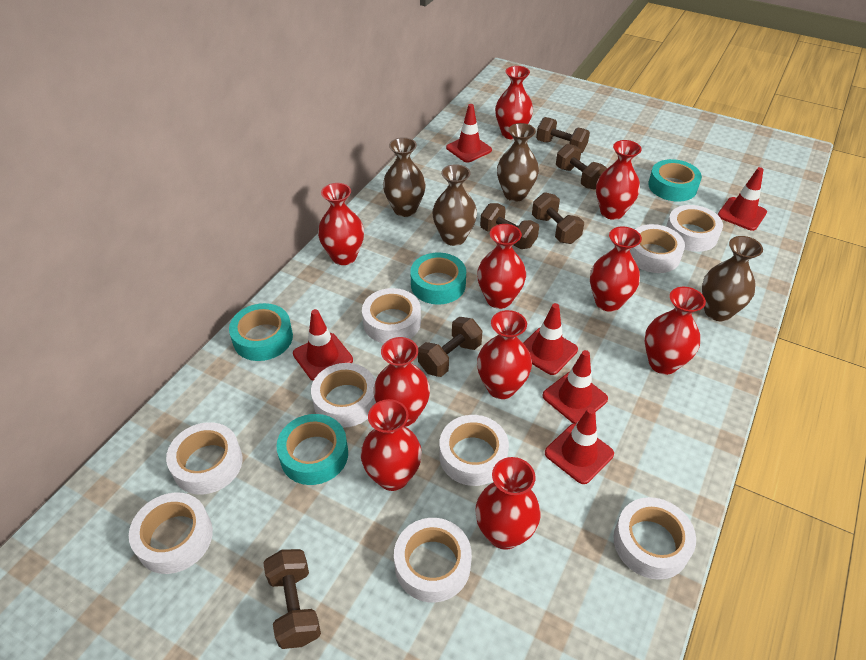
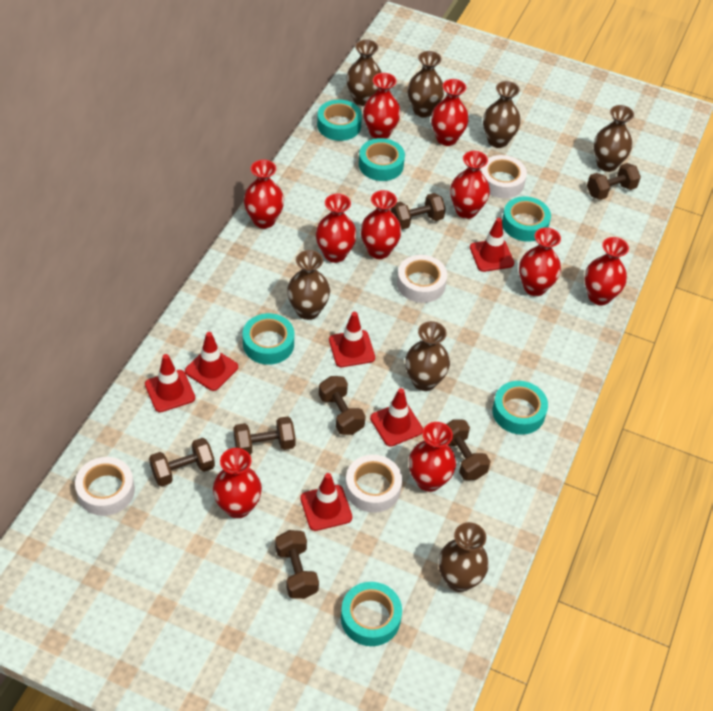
brown dumbbell: 6 -> 7
brown vase: 4 -> 7
turquoise tape: 4 -> 6
white tape: 9 -> 4

